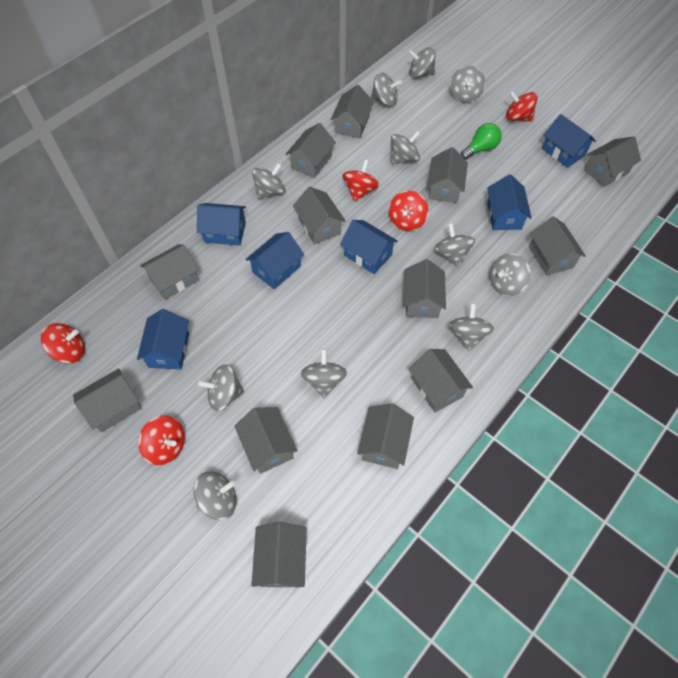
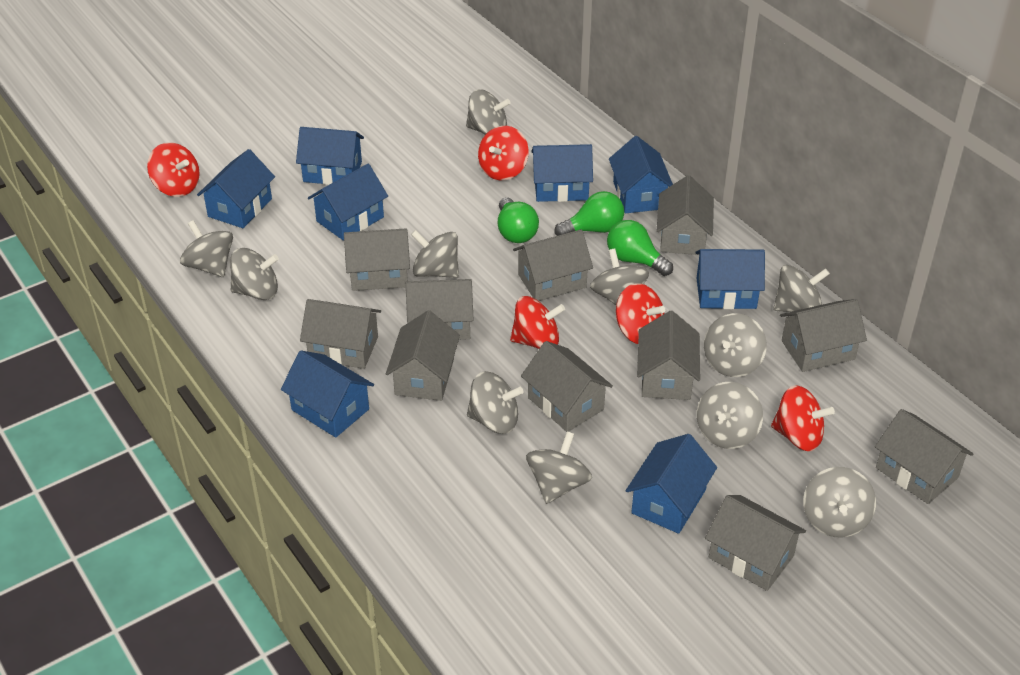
blue house: 6 -> 8
green light bulb: 1 -> 3
grey house: 13 -> 11

